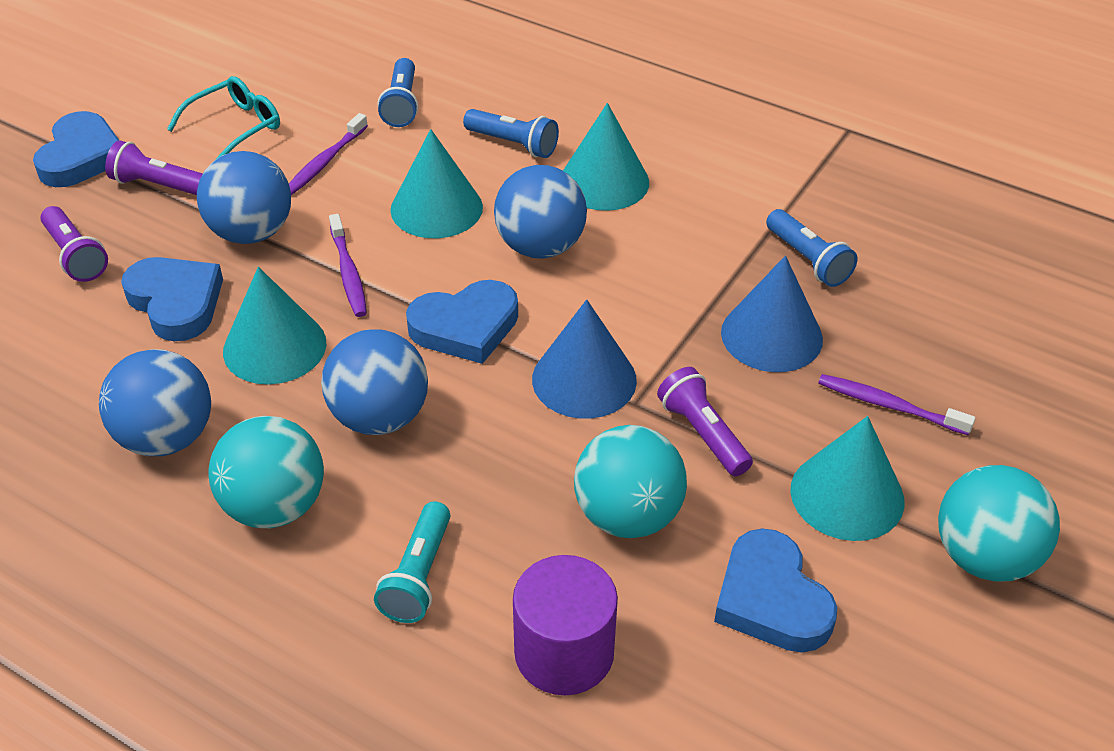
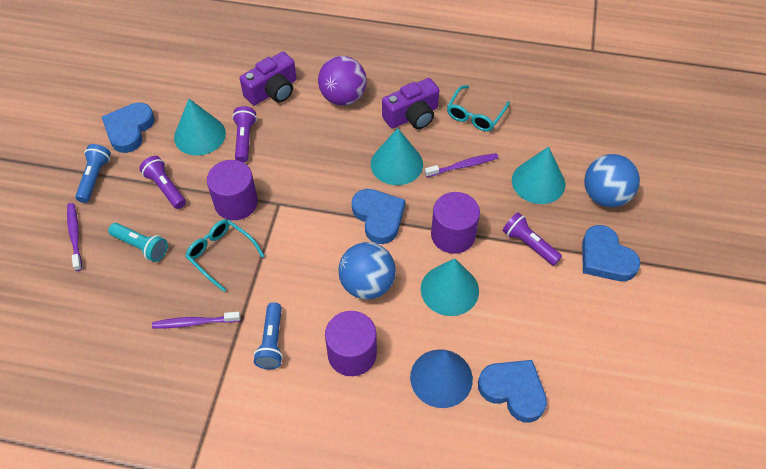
blue ball: 4 -> 2
blue cone: 2 -> 1
blue flashlight: 3 -> 2
purple ball: 0 -> 1
purple camera: 0 -> 2
purple cylinder: 1 -> 3
turquoise ball: 3 -> 0
turquoise glasses: 1 -> 2

